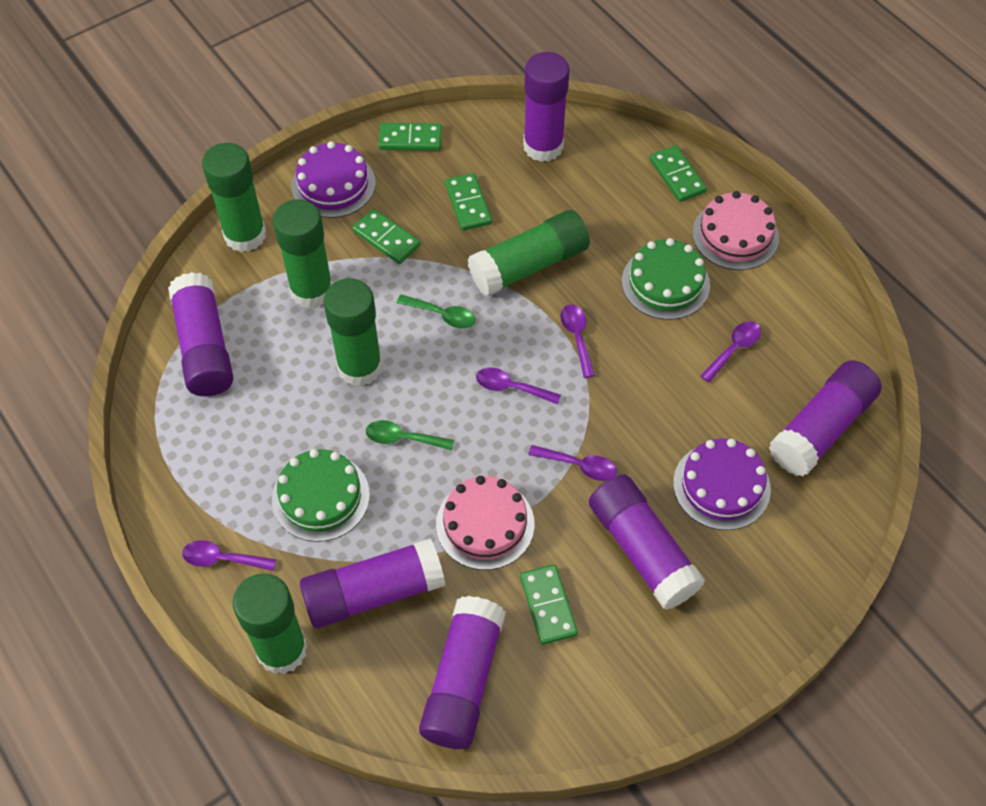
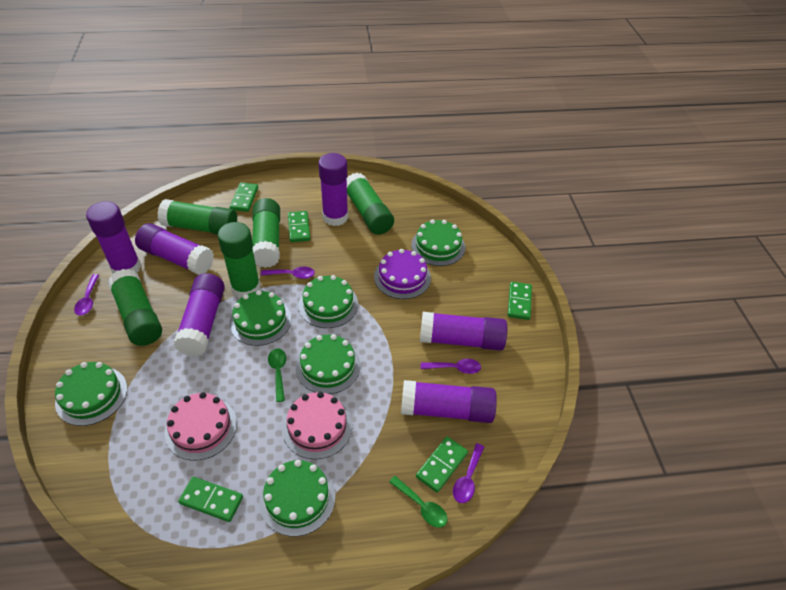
green cake: 2 -> 6
purple cake: 2 -> 1
purple spoon: 5 -> 4

